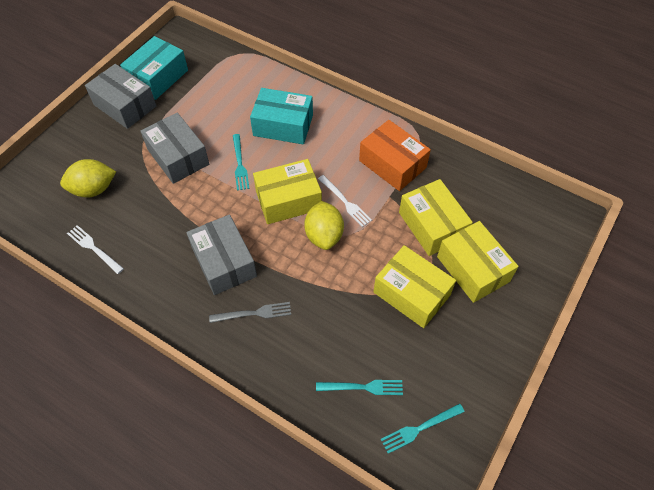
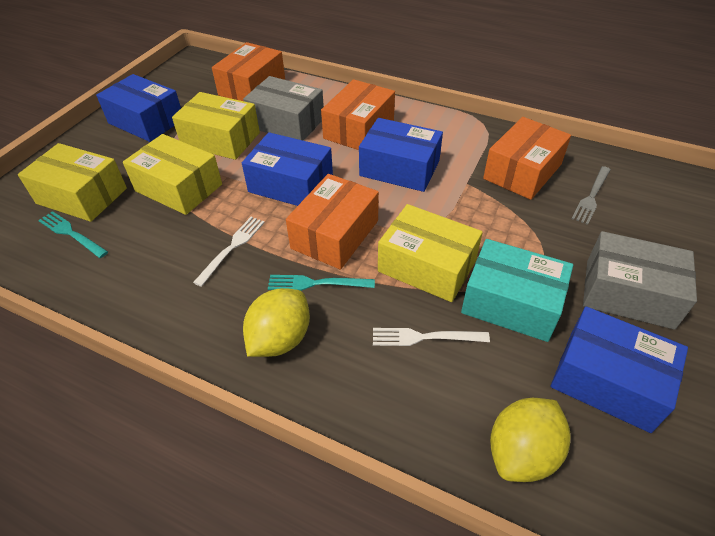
blue box: 0 -> 4
grey box: 3 -> 2
orange box: 1 -> 4
turquoise box: 2 -> 1
turquoise fork: 3 -> 2

